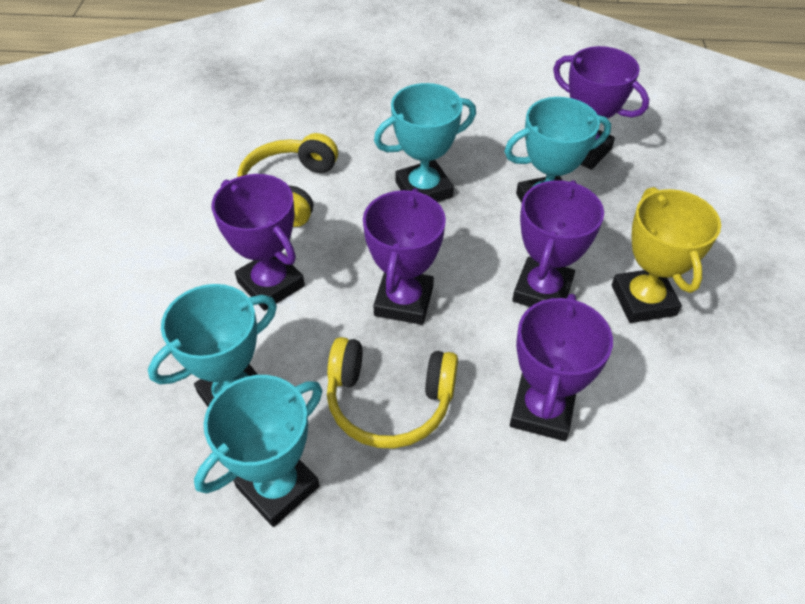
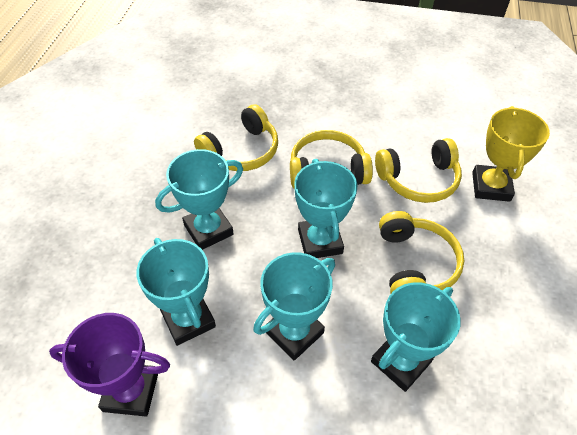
purple trophy: 5 -> 1
turquoise trophy: 4 -> 5
yellow headphones: 2 -> 4

